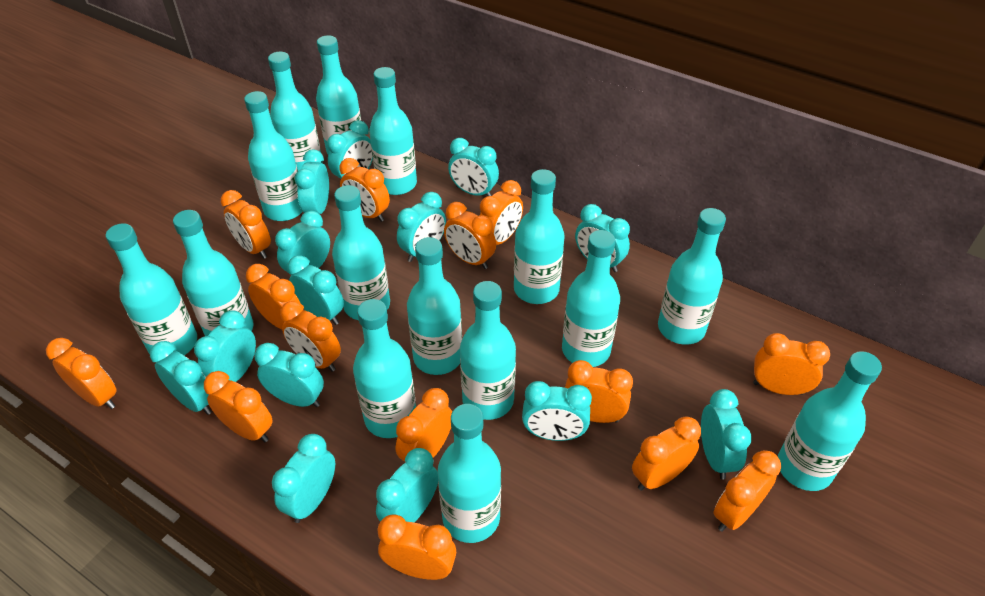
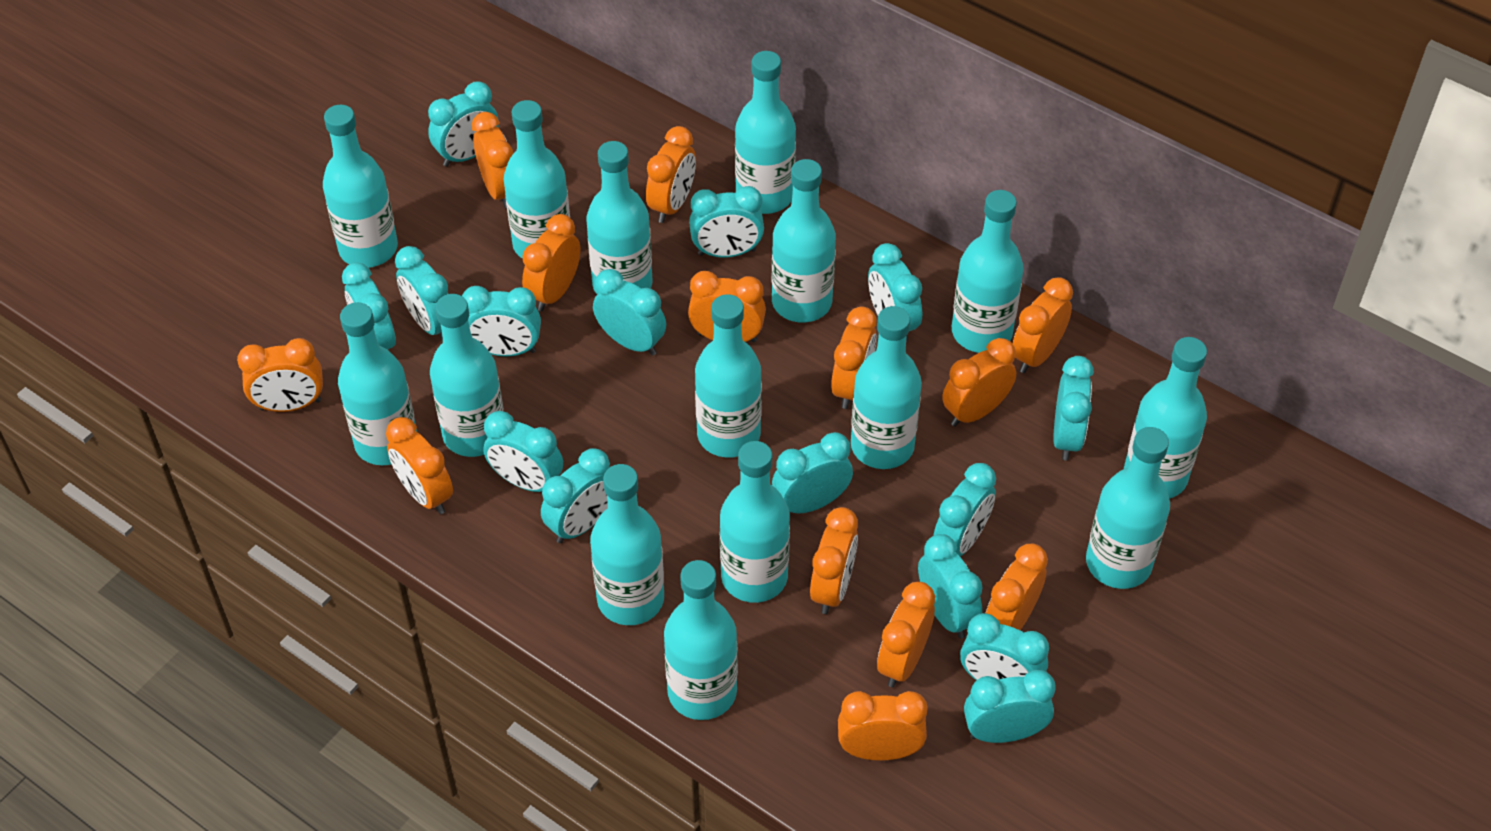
orange clock: 14 -> 13
turquoise clock: 14 -> 15

